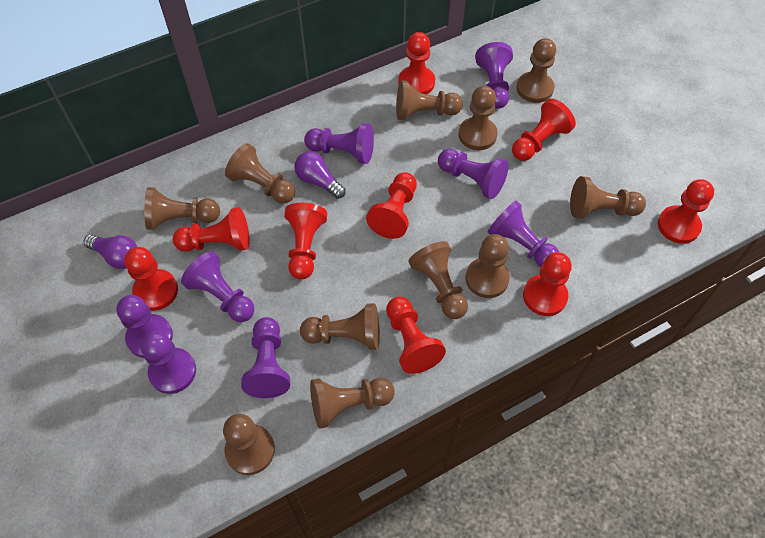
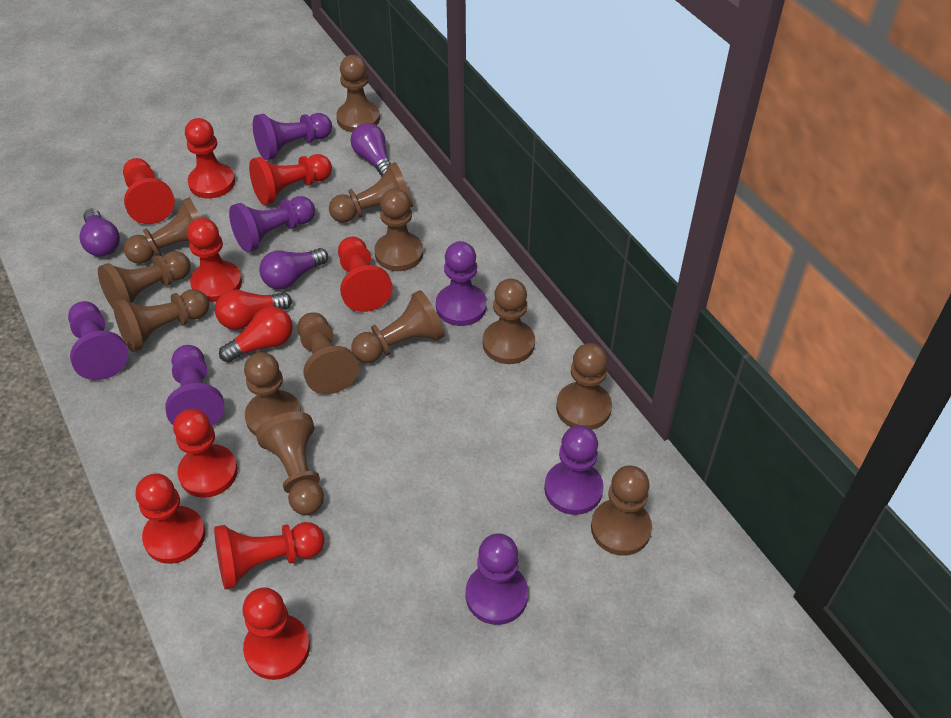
brown pawn: 11 -> 13
purple light bulb: 2 -> 3
purple pawn: 8 -> 7
red light bulb: 0 -> 2

